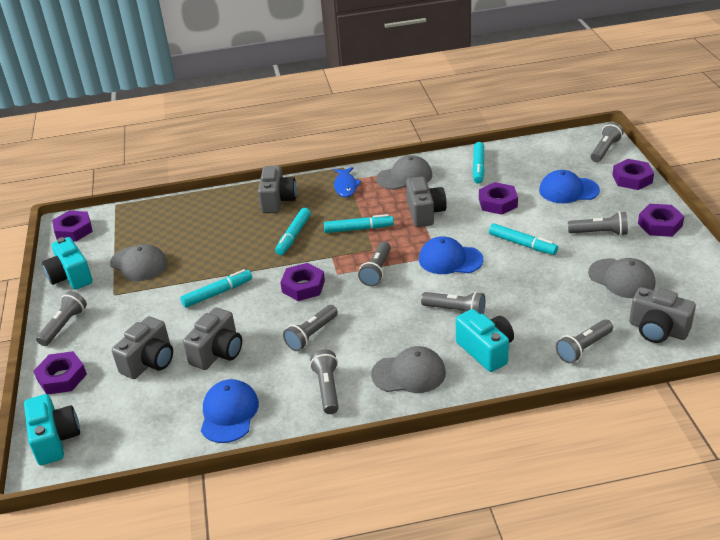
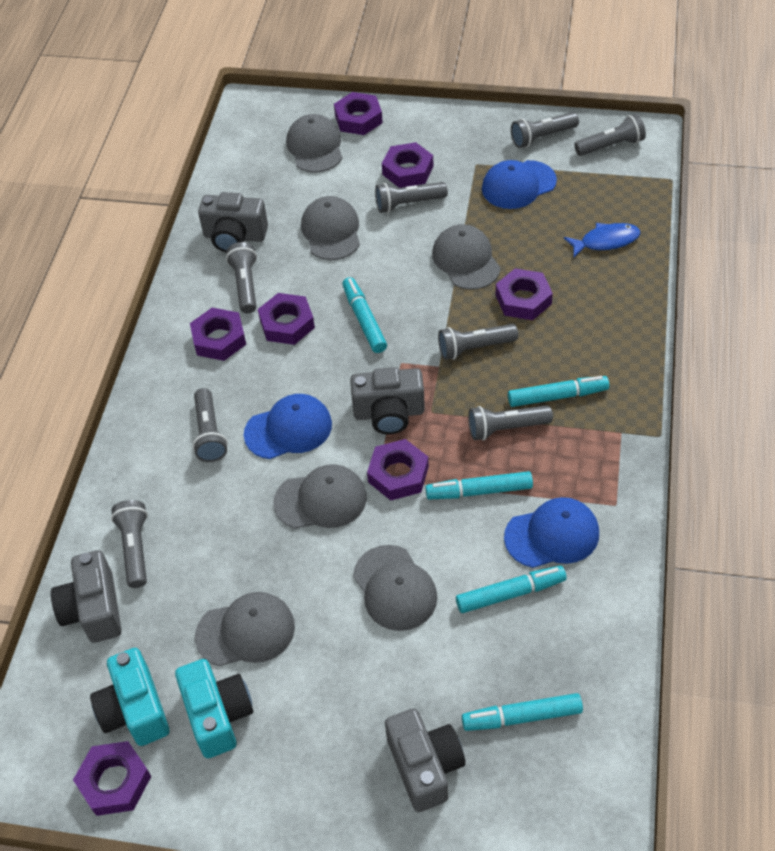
grey camera: 5 -> 4
grey cap: 4 -> 6
purple nut: 6 -> 7
turquoise camera: 3 -> 2

